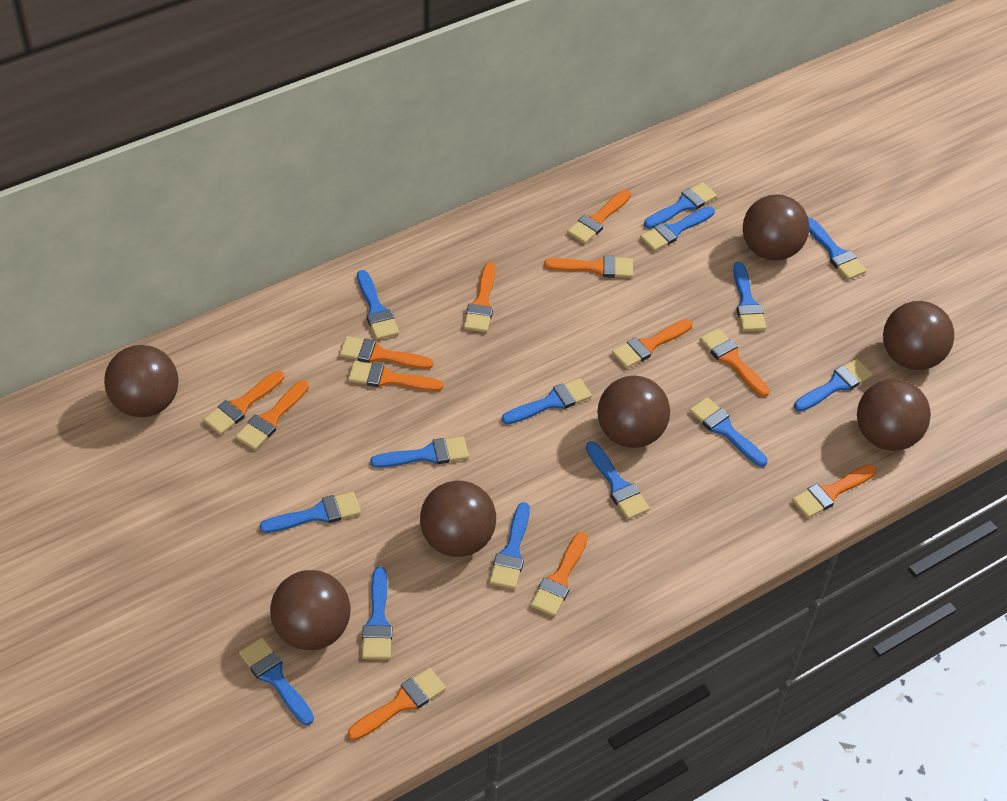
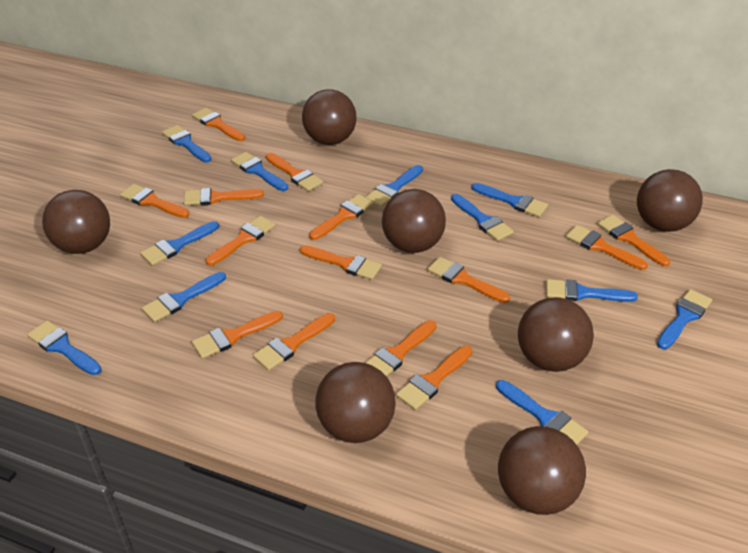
blue brush: 14 -> 11
orange brush: 12 -> 14

